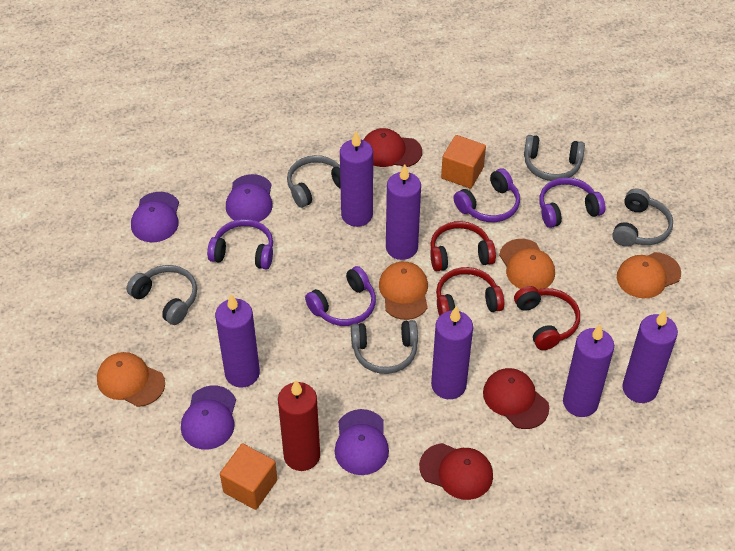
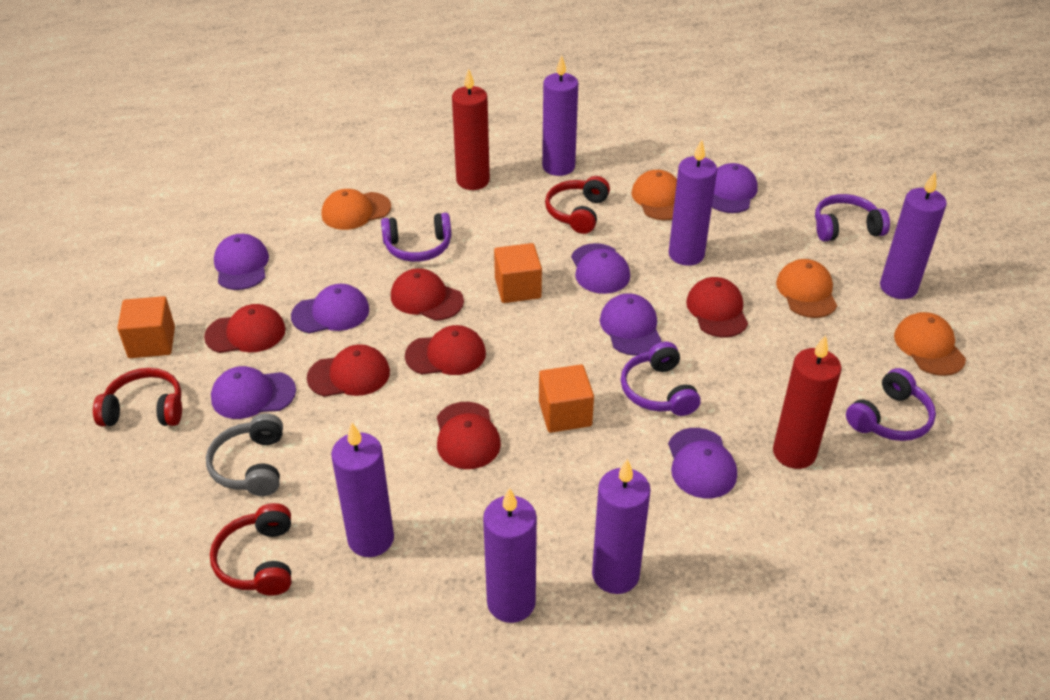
grey headphones: 5 -> 1
orange cube: 2 -> 3
purple cap: 4 -> 7
red candle: 1 -> 2
red cap: 3 -> 6

